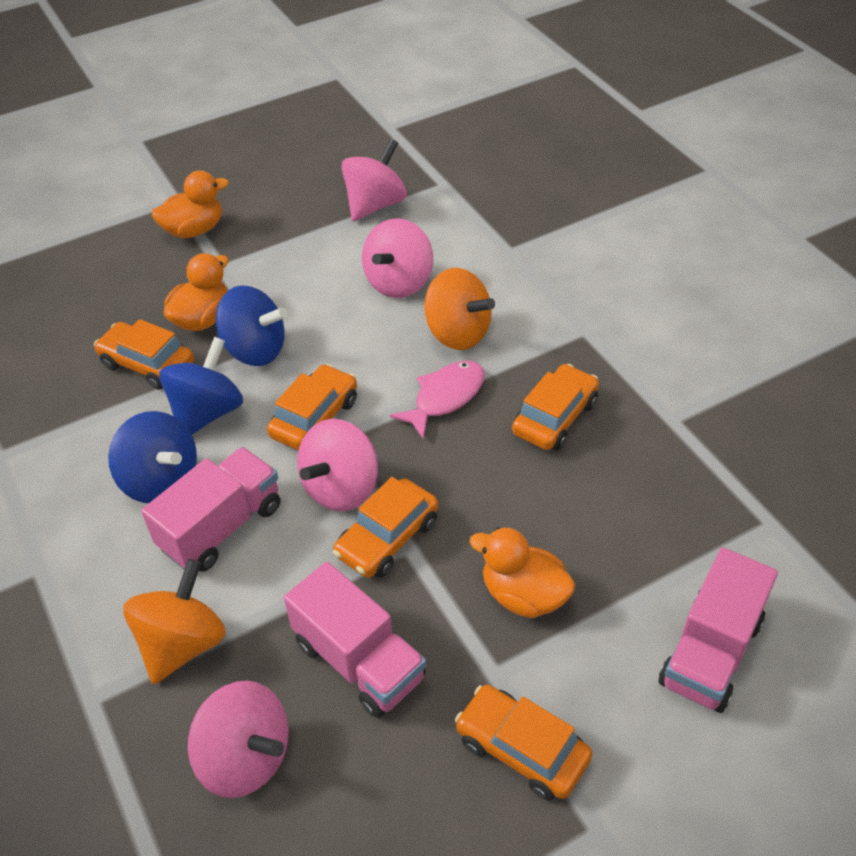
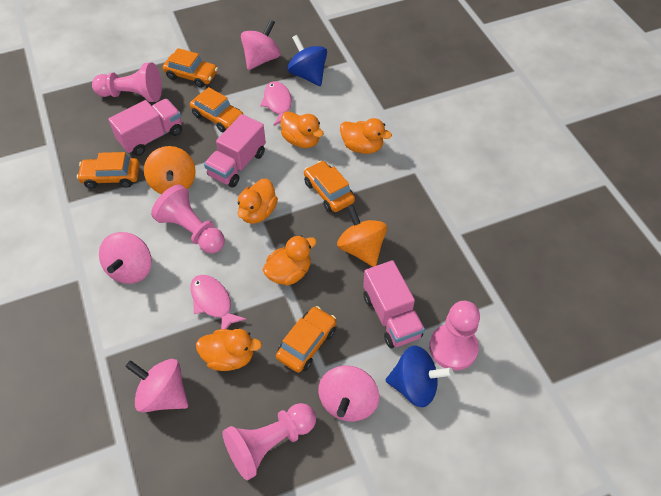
blue spinning top: 3 -> 2
orange duck: 3 -> 5
pink fish: 1 -> 2
pink pawn: 0 -> 4

